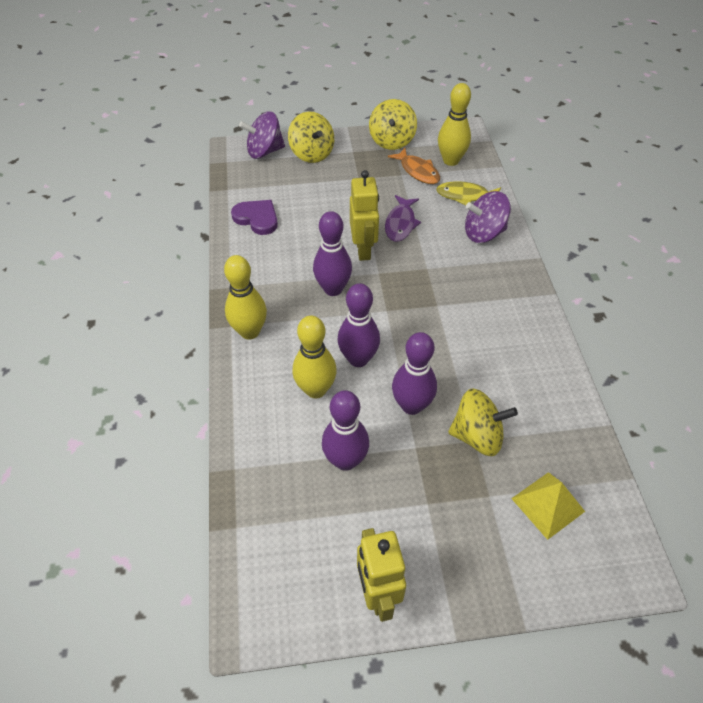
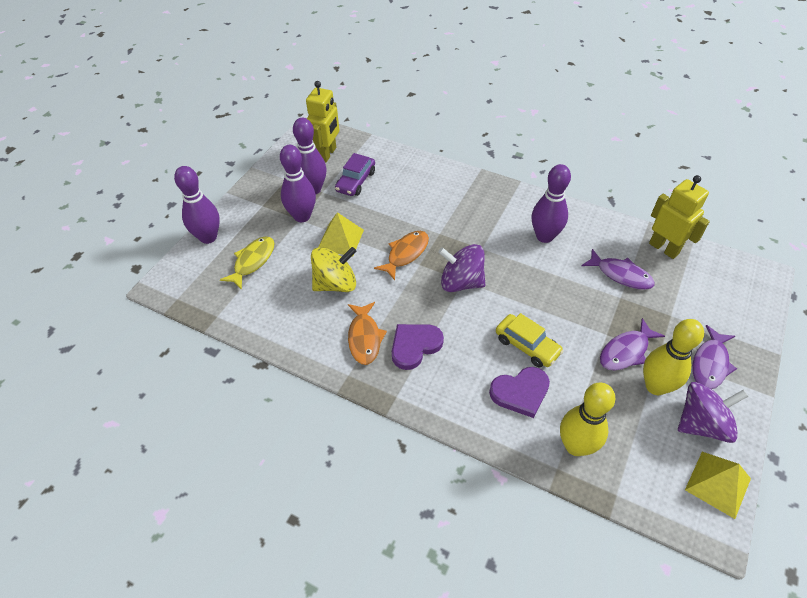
orange fish: 1 -> 2
purple car: 0 -> 1
purple fish: 1 -> 3
purple heart: 1 -> 2
yellow bowling pin: 3 -> 2
yellow car: 0 -> 1
yellow pyramid: 1 -> 2
yellow spinning top: 3 -> 1

